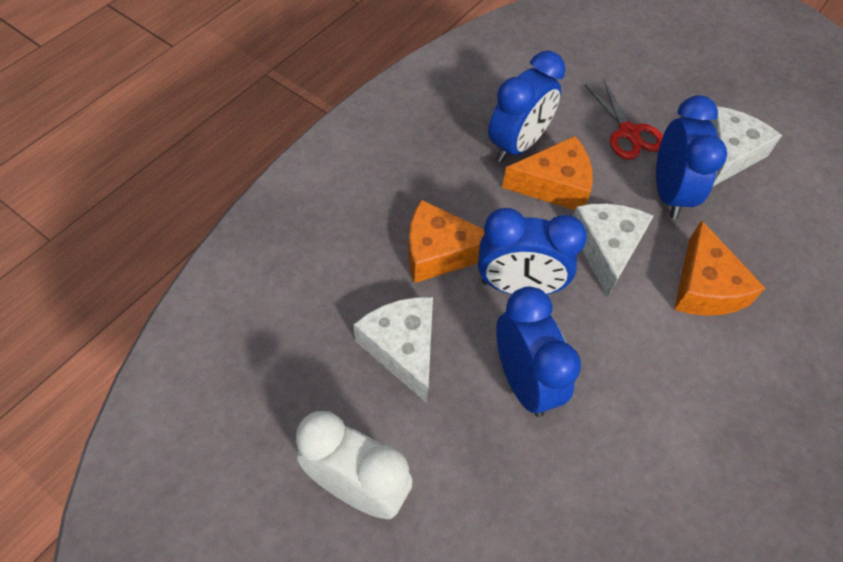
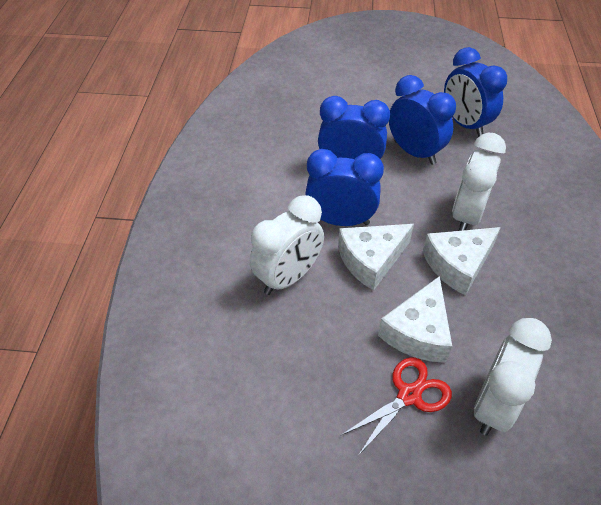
orange cheese: 3 -> 0
white clock: 1 -> 3

